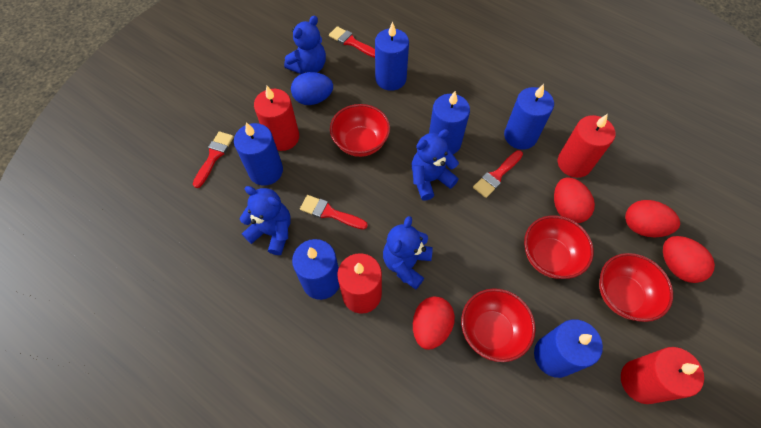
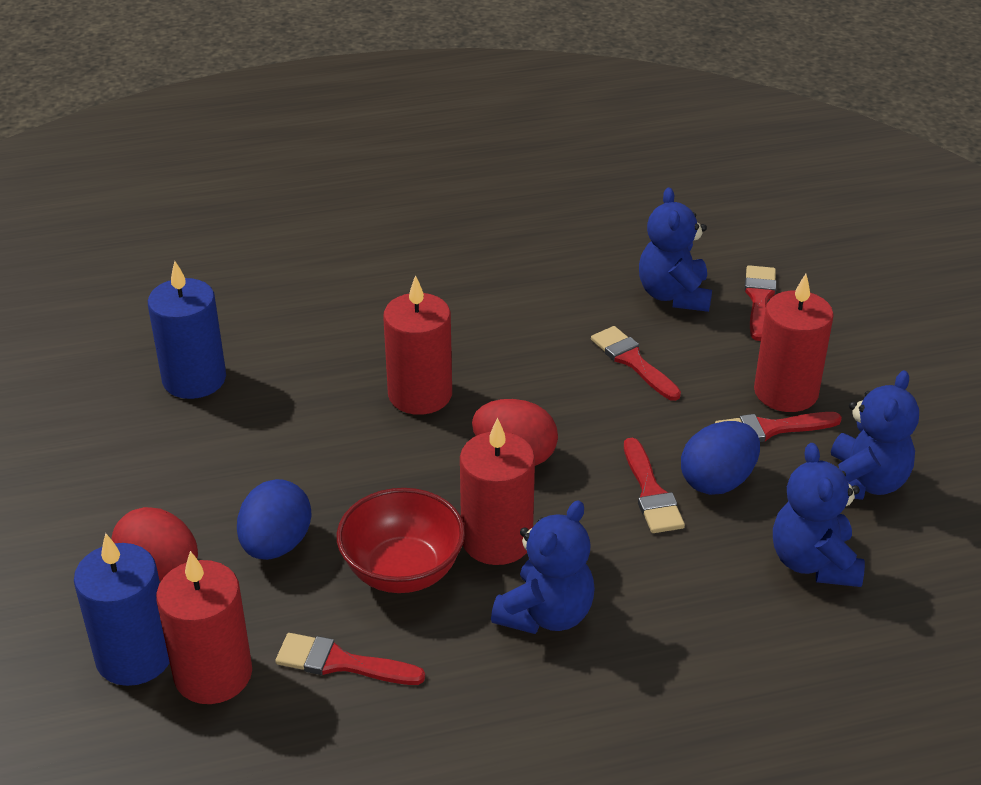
blue candle: 6 -> 2
blue egg: 1 -> 2
red bowl: 4 -> 1
red brush: 4 -> 5
red egg: 4 -> 2

